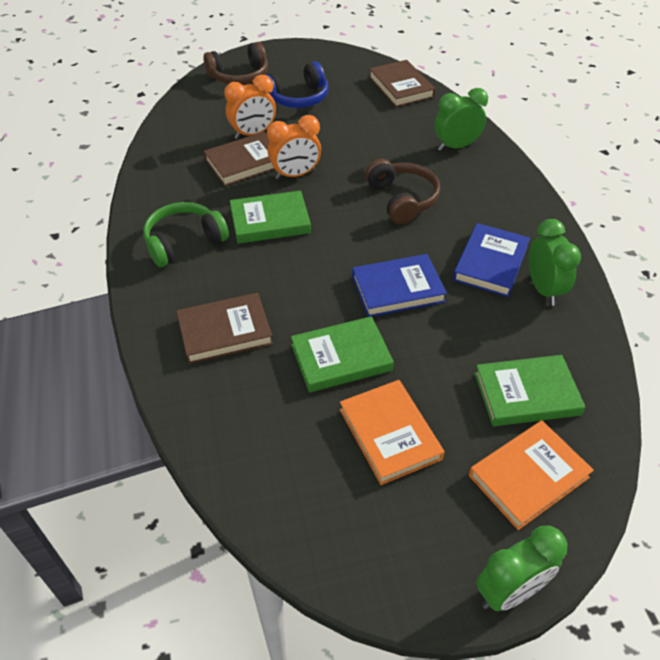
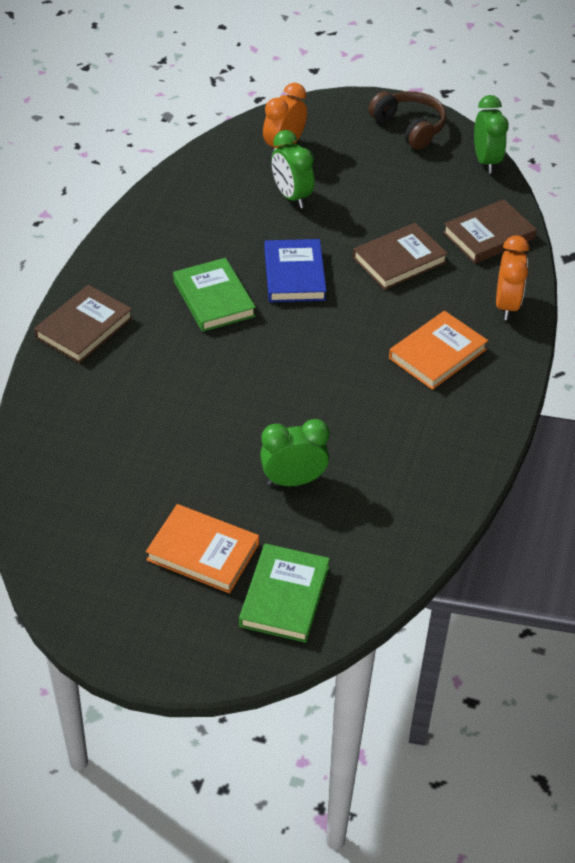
blue book: 2 -> 1
blue headphones: 1 -> 0
brown headphones: 2 -> 1
green book: 3 -> 2
green headphones: 1 -> 0

